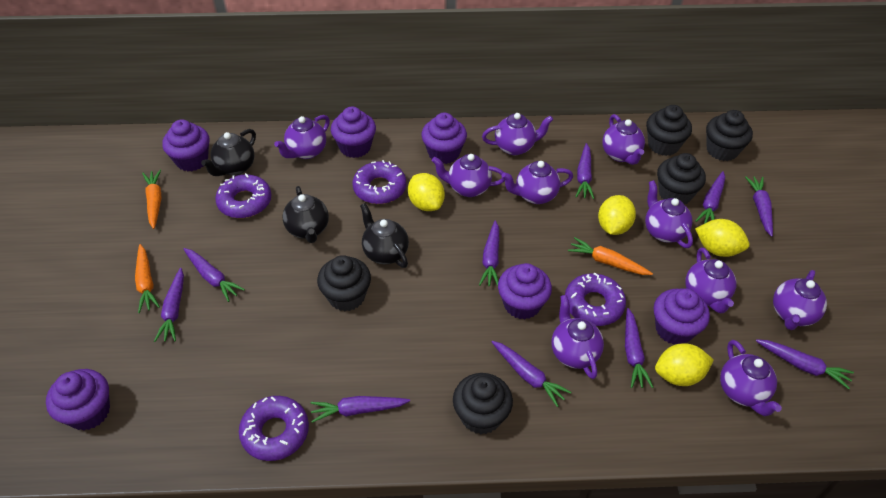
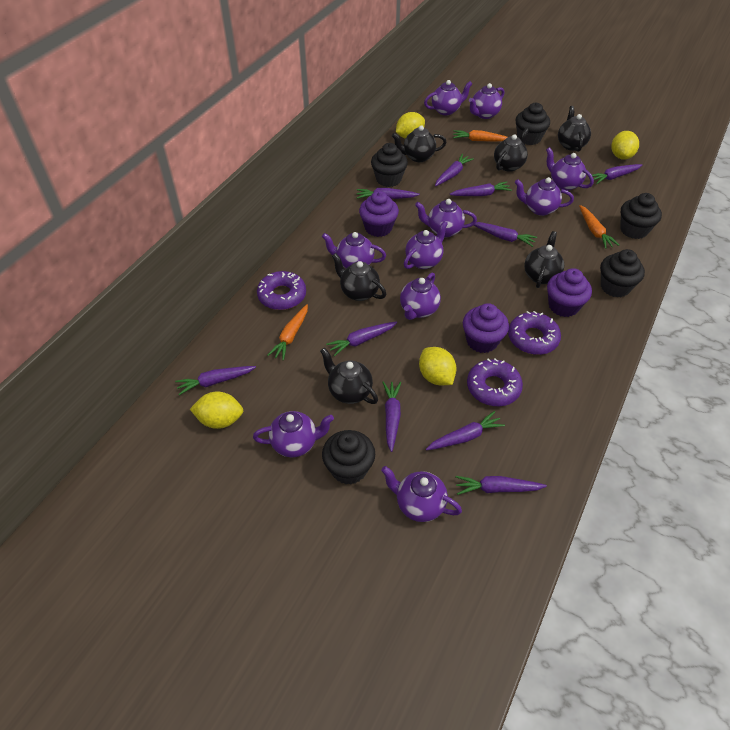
black teapot: 3 -> 6
purple cupcake: 6 -> 3
purple donut: 4 -> 3

